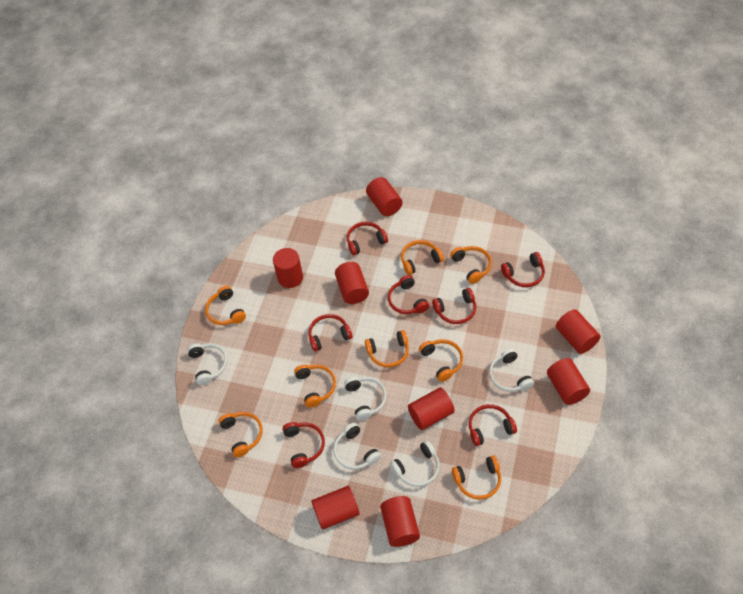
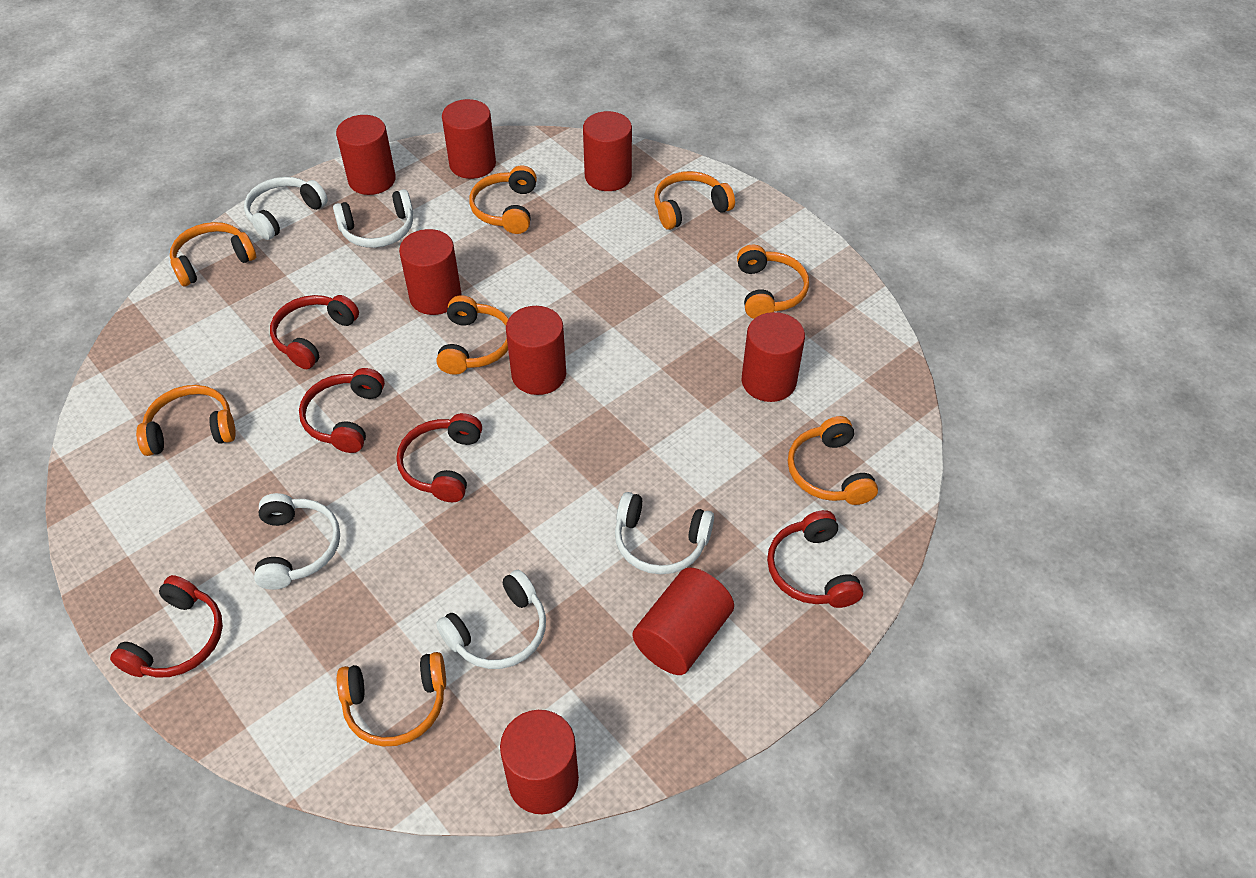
red headphones: 7 -> 5

